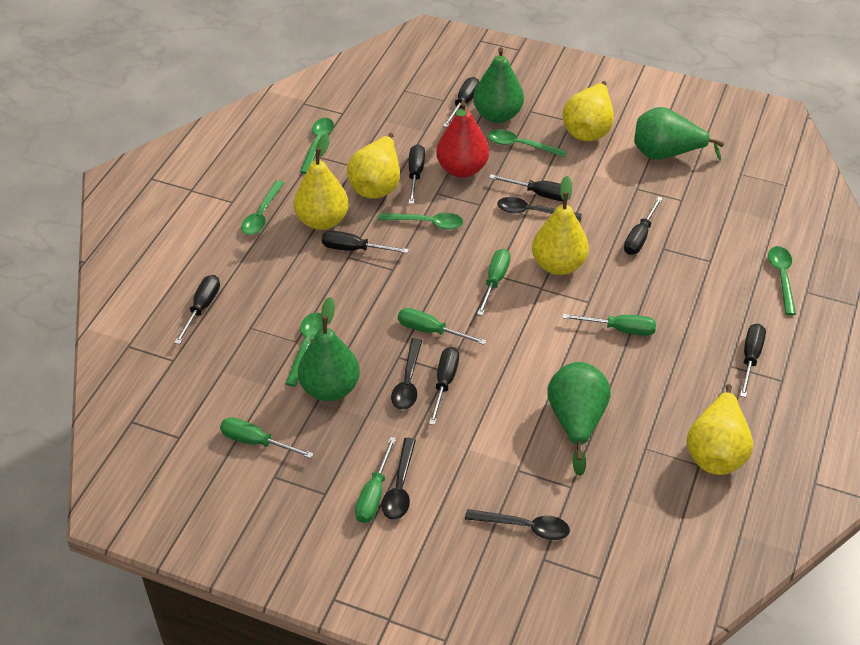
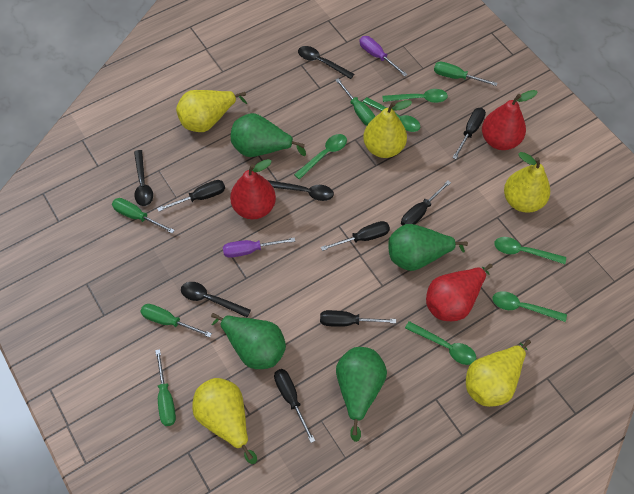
black screwdriver: 8 -> 6
purple screwdriver: 0 -> 2
red pear: 1 -> 3

